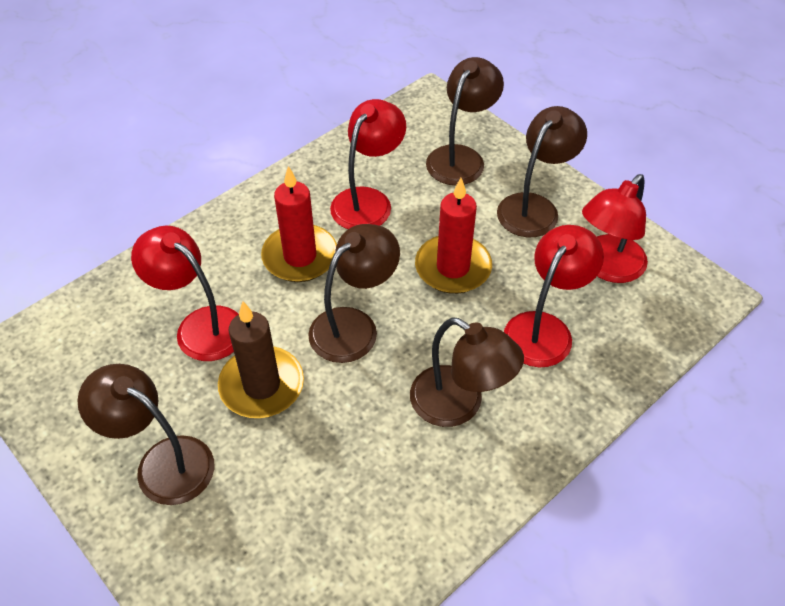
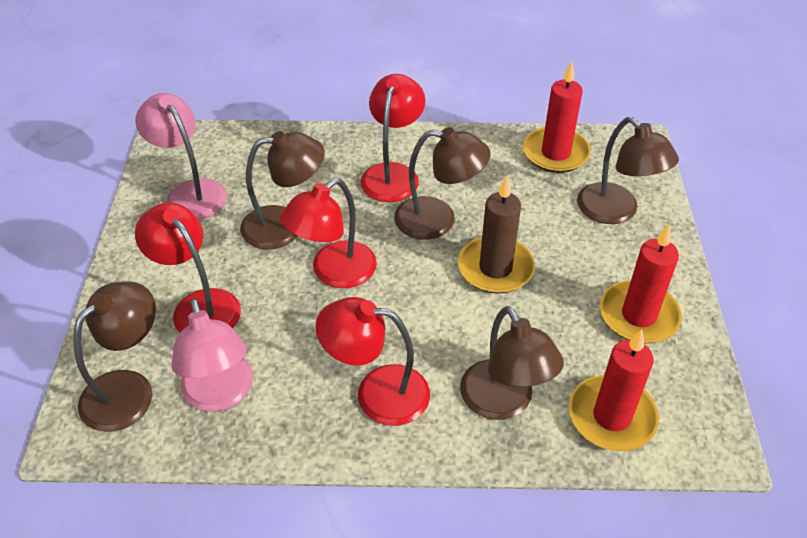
pink lamp: 0 -> 2
red candle: 2 -> 3

